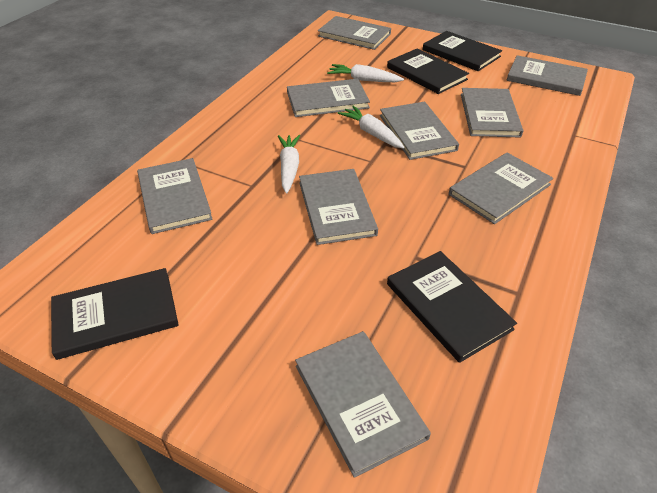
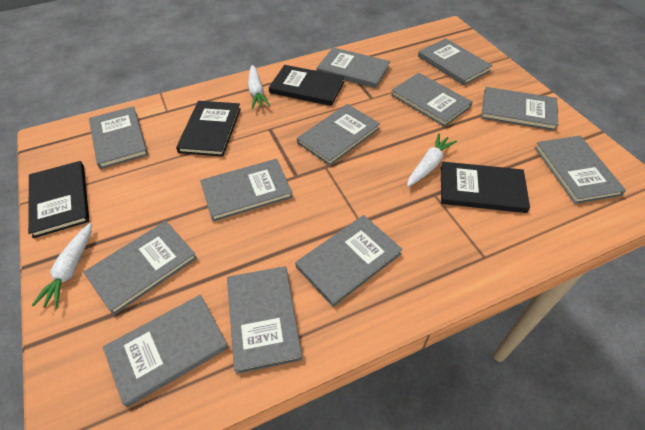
grey book: 9 -> 12

